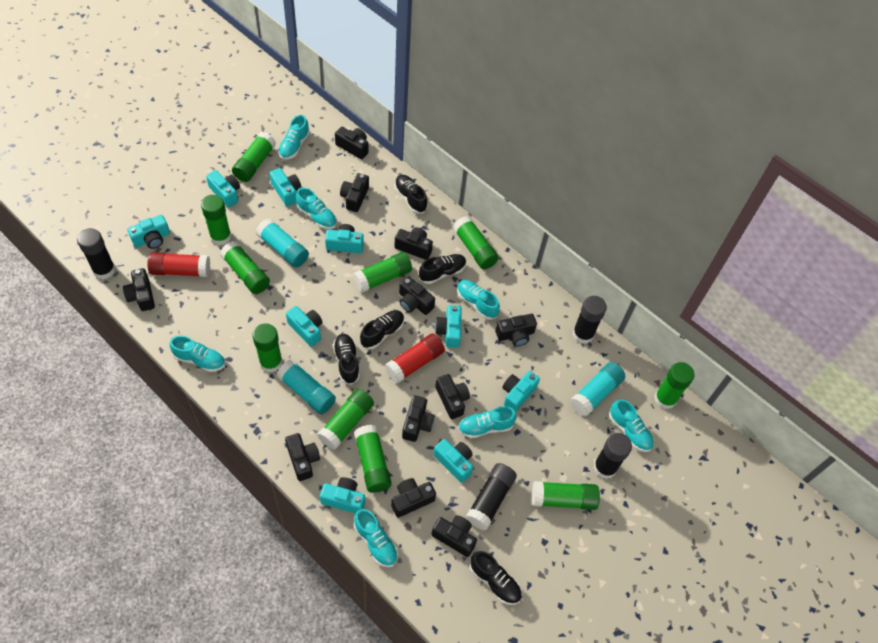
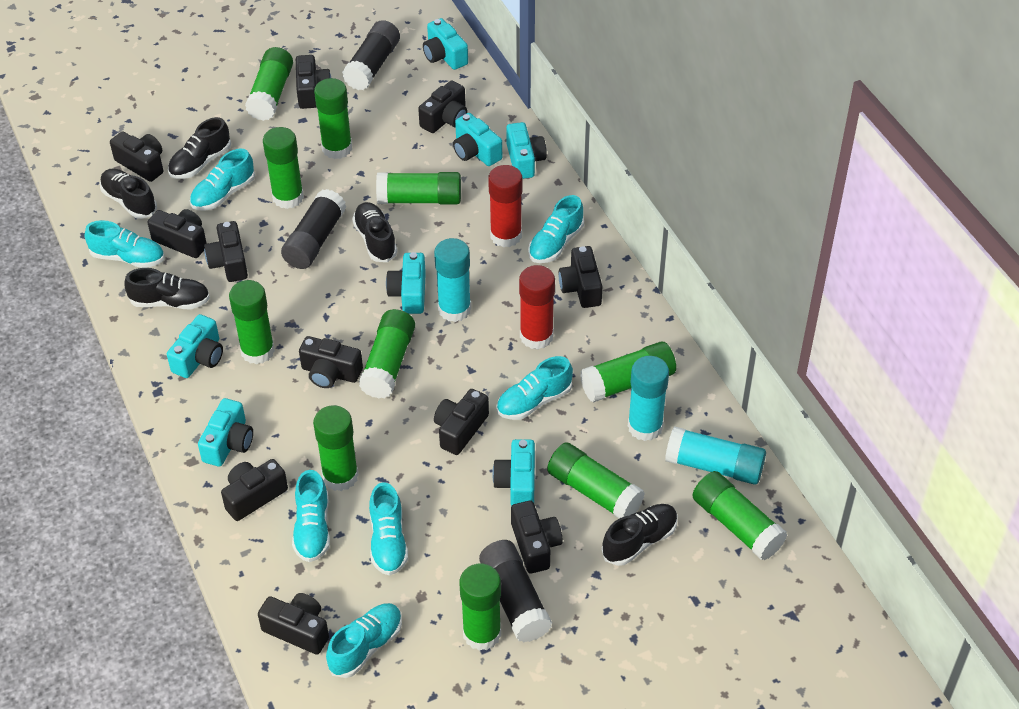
black glue stick: 4 -> 3
green glue stick: 10 -> 11
turquoise camera: 9 -> 7

